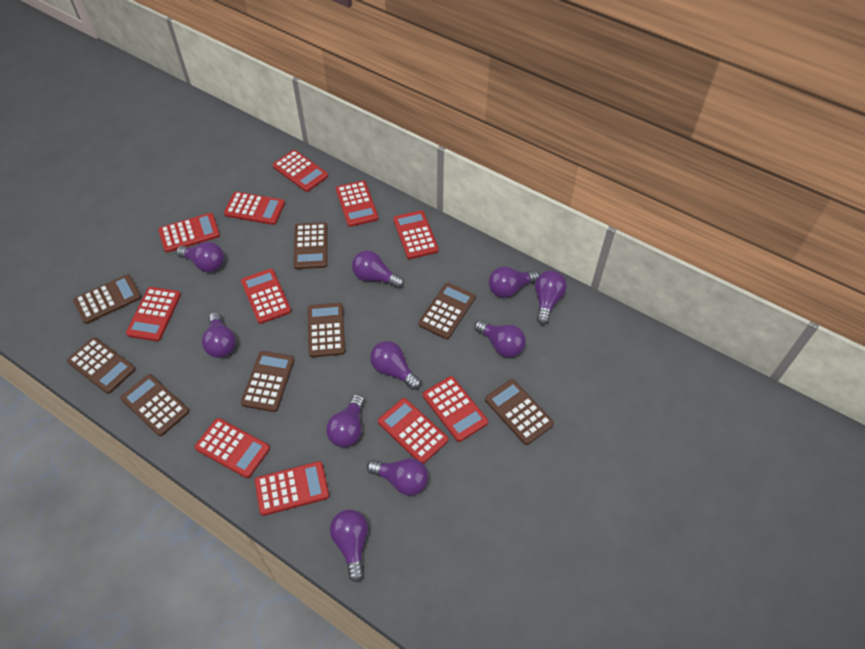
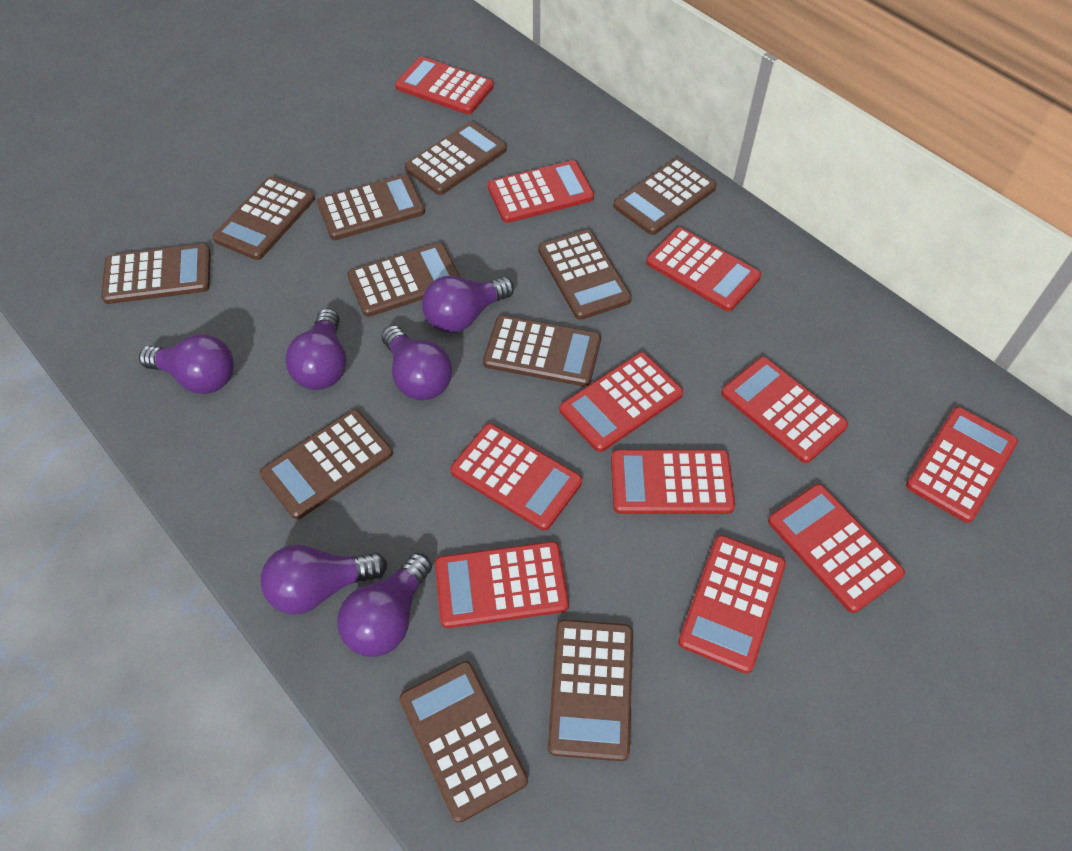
brown calculator: 8 -> 11
purple light bulb: 10 -> 6

